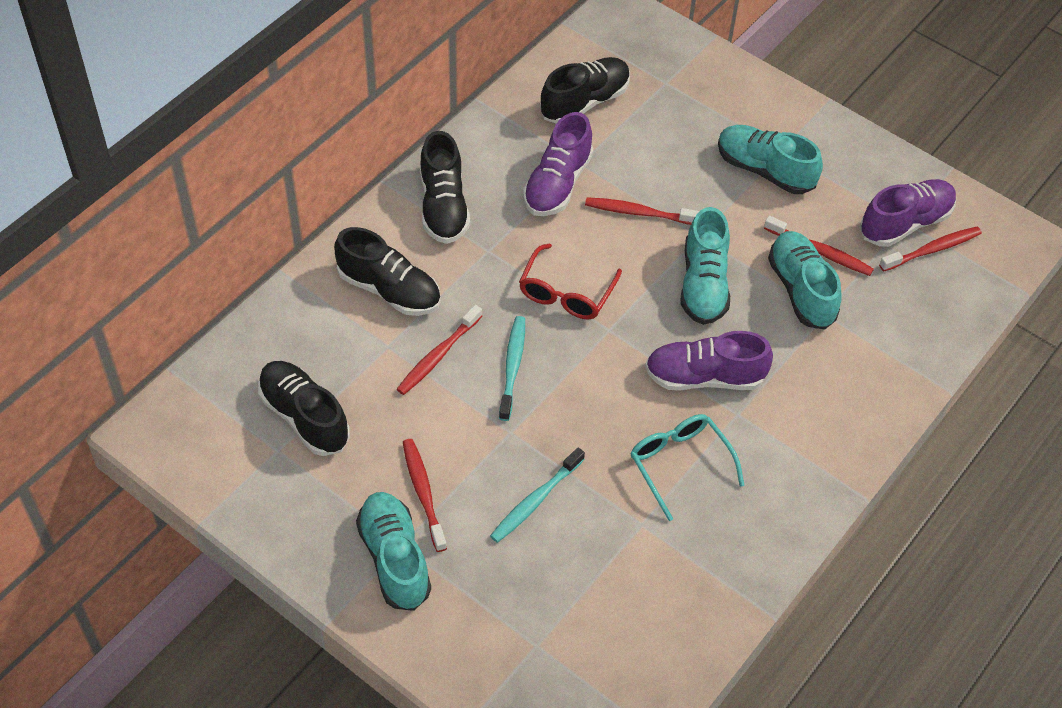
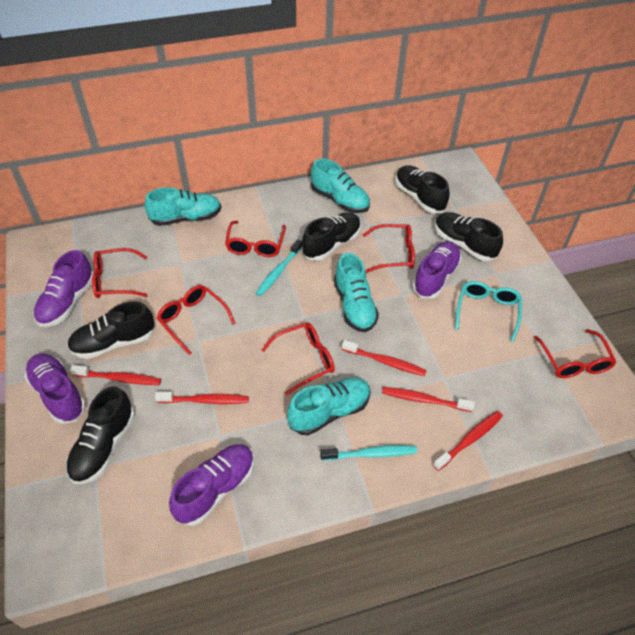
black shoe: 4 -> 5
purple shoe: 3 -> 4
red glasses: 1 -> 6

